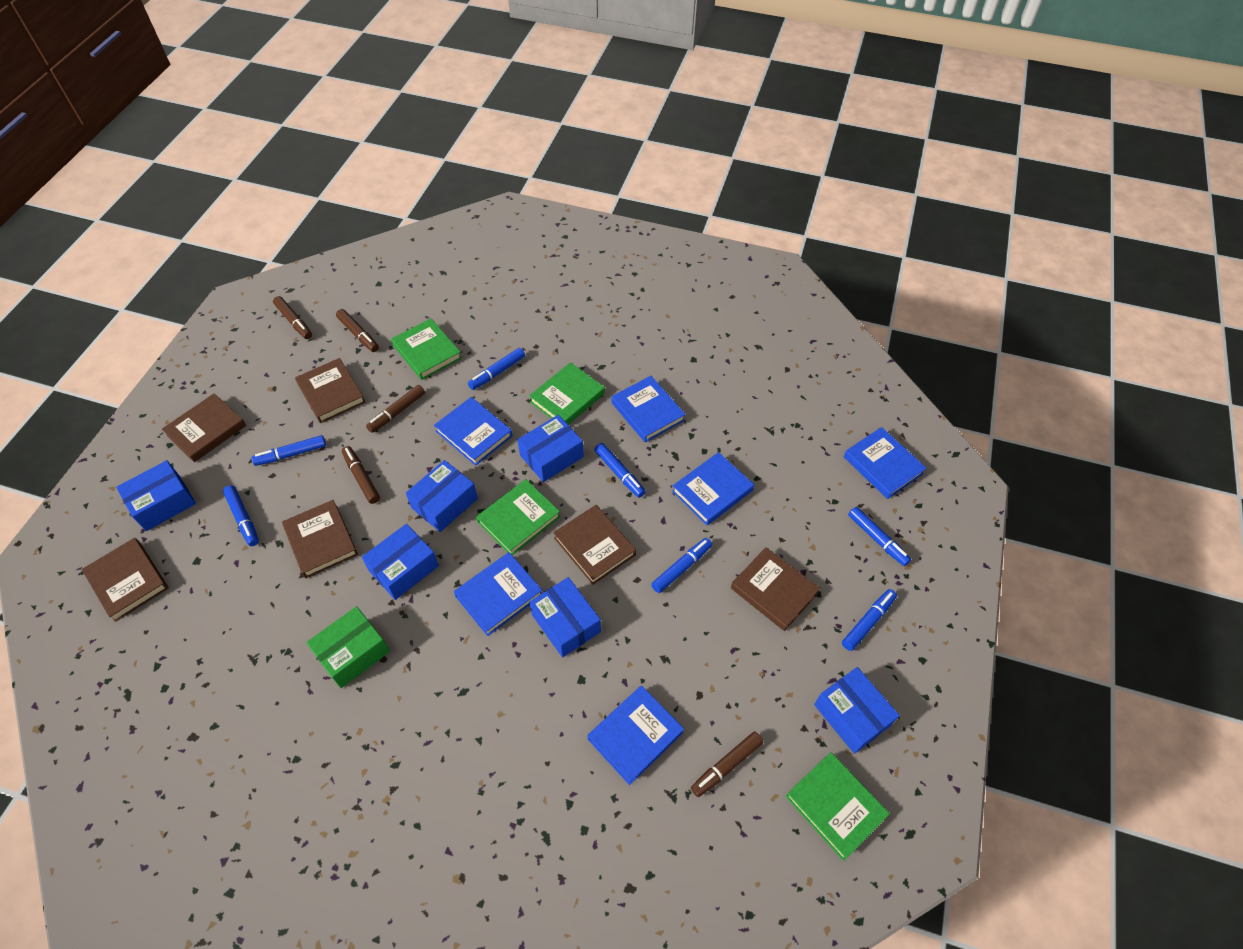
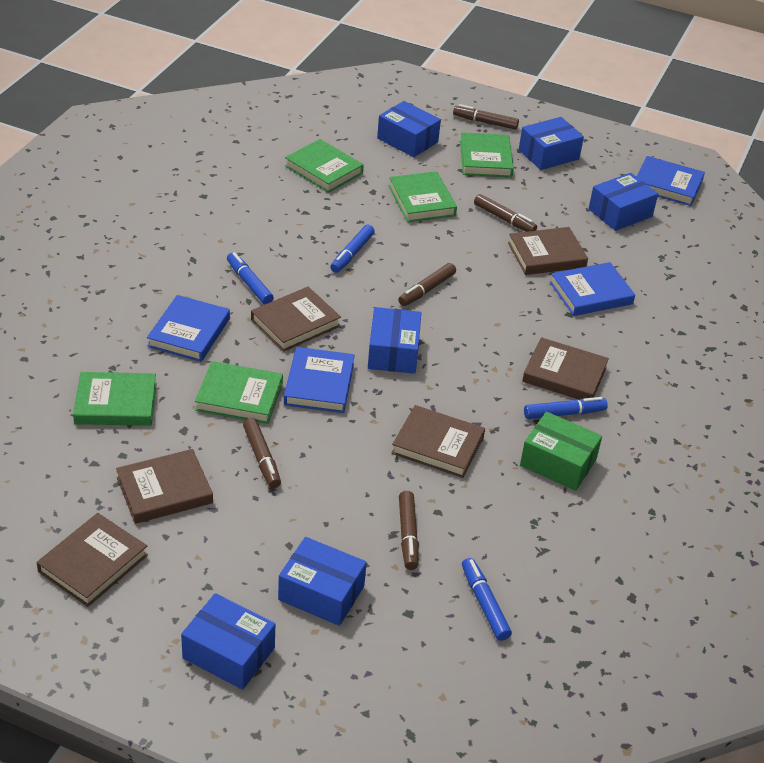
blue book: 6 -> 4
blue marker: 7 -> 4
green book: 4 -> 5

